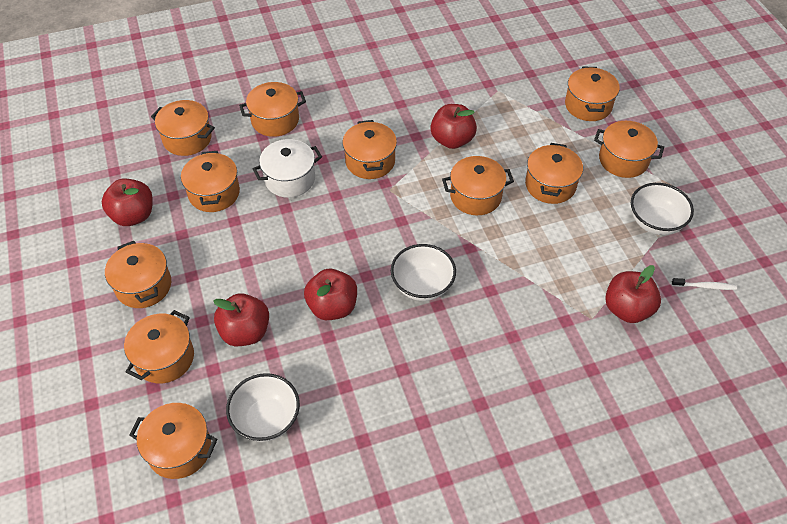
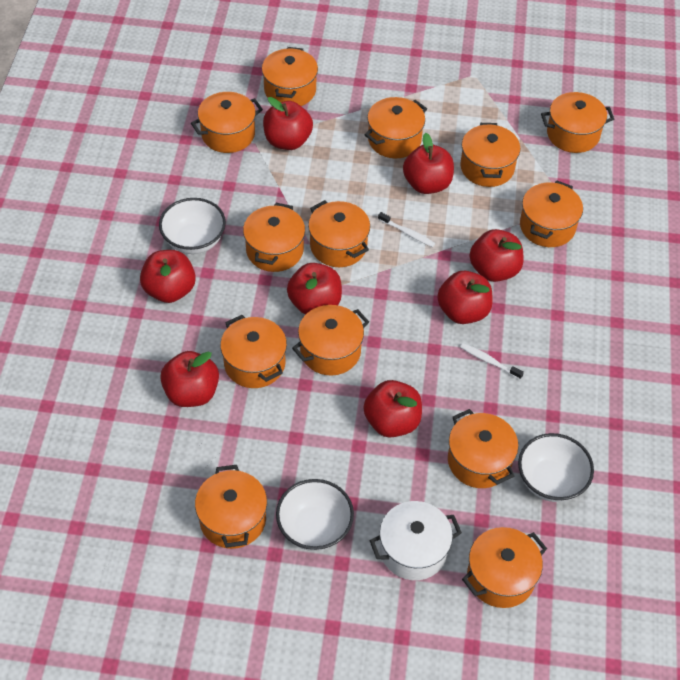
orange pot: 11 -> 13
red apple: 5 -> 8
white toothbrush: 1 -> 2

